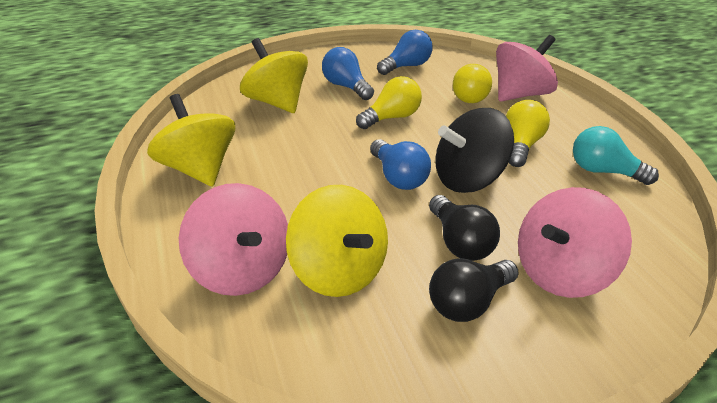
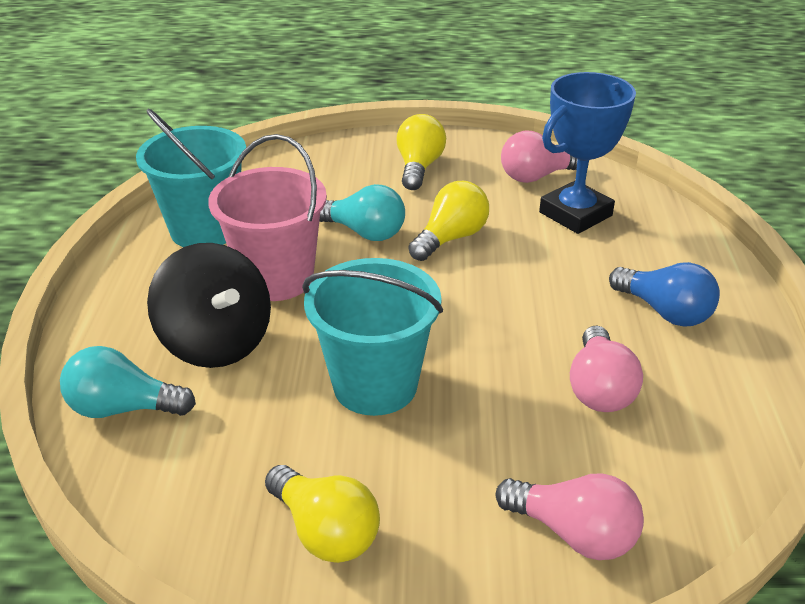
black light bulb: 2 -> 0
blue light bulb: 3 -> 1
blue trophy: 0 -> 1
pink bucket: 0 -> 1
pink light bulb: 0 -> 3
pink spinning top: 3 -> 0
turquoise bucket: 0 -> 2
turquoise light bulb: 1 -> 2
yellow spinning top: 3 -> 0

